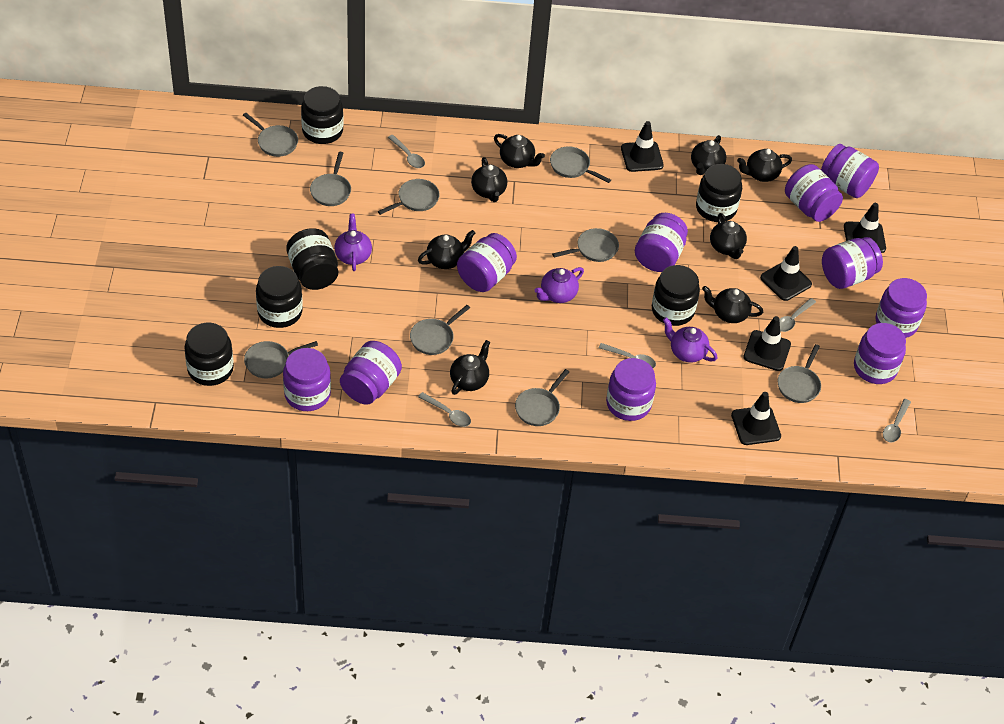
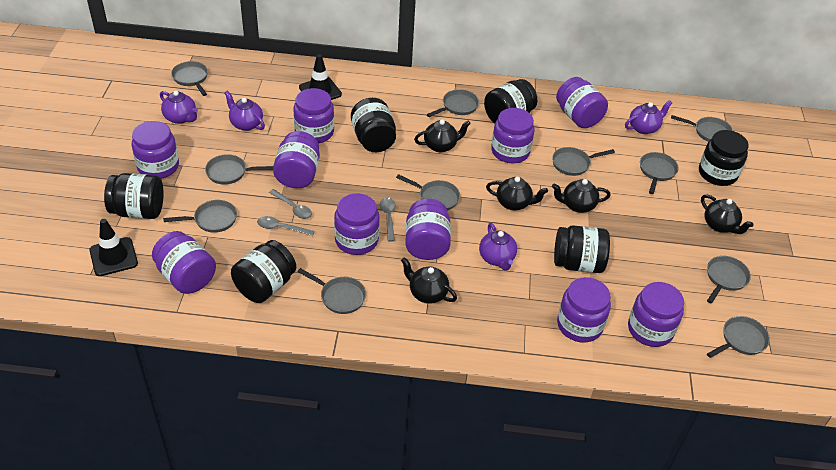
black teapot: 8 -> 5
black traffic cone: 5 -> 2
grey pan: 9 -> 11
grey spoon: 5 -> 3
purple teapot: 3 -> 4

